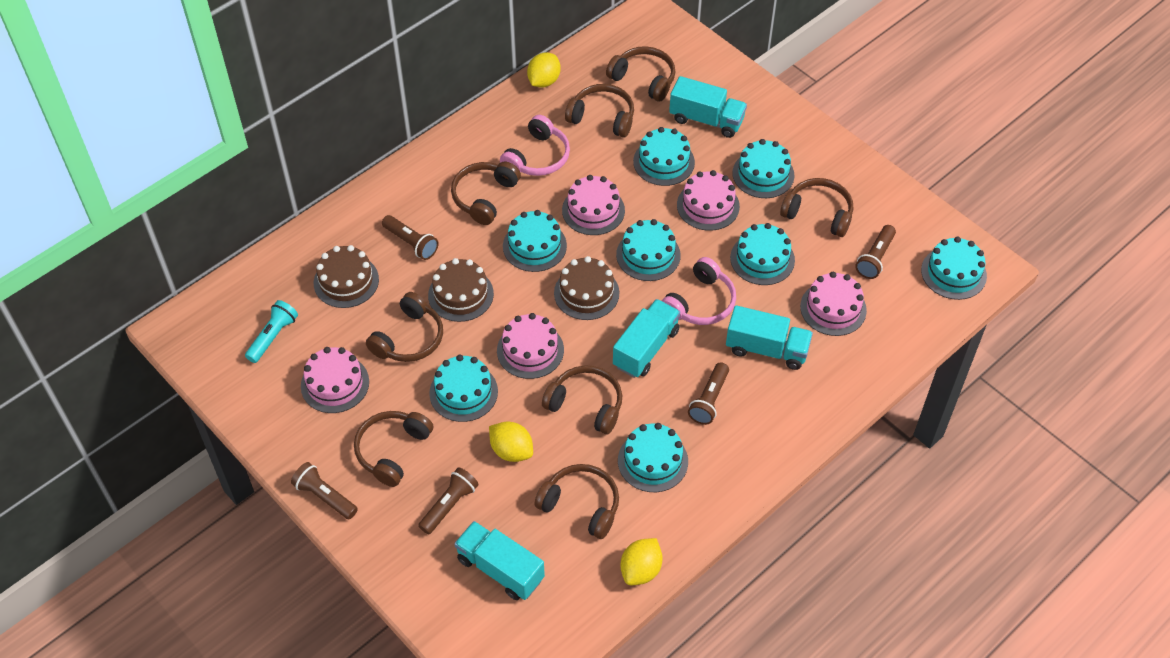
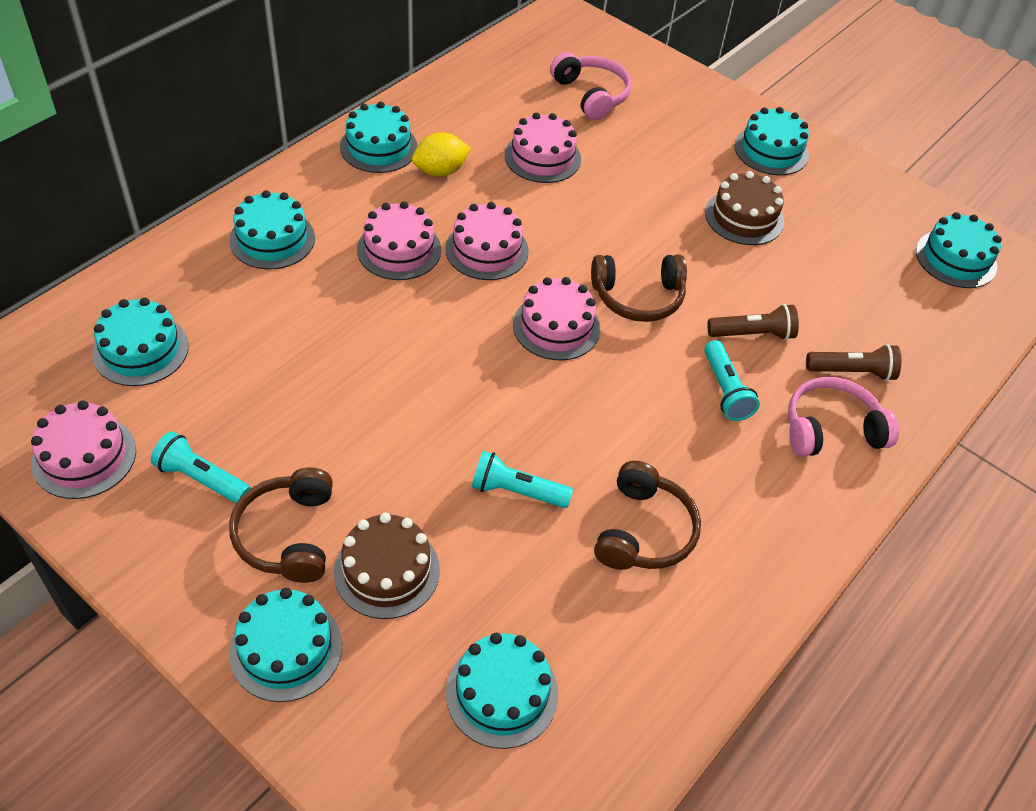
brown cake: 3 -> 2
brown flashlight: 5 -> 2
brown headphones: 8 -> 3
turquoise cake: 8 -> 7
turquoise flashlight: 1 -> 3
turquoise truck: 4 -> 0
yellow lemon: 3 -> 1

